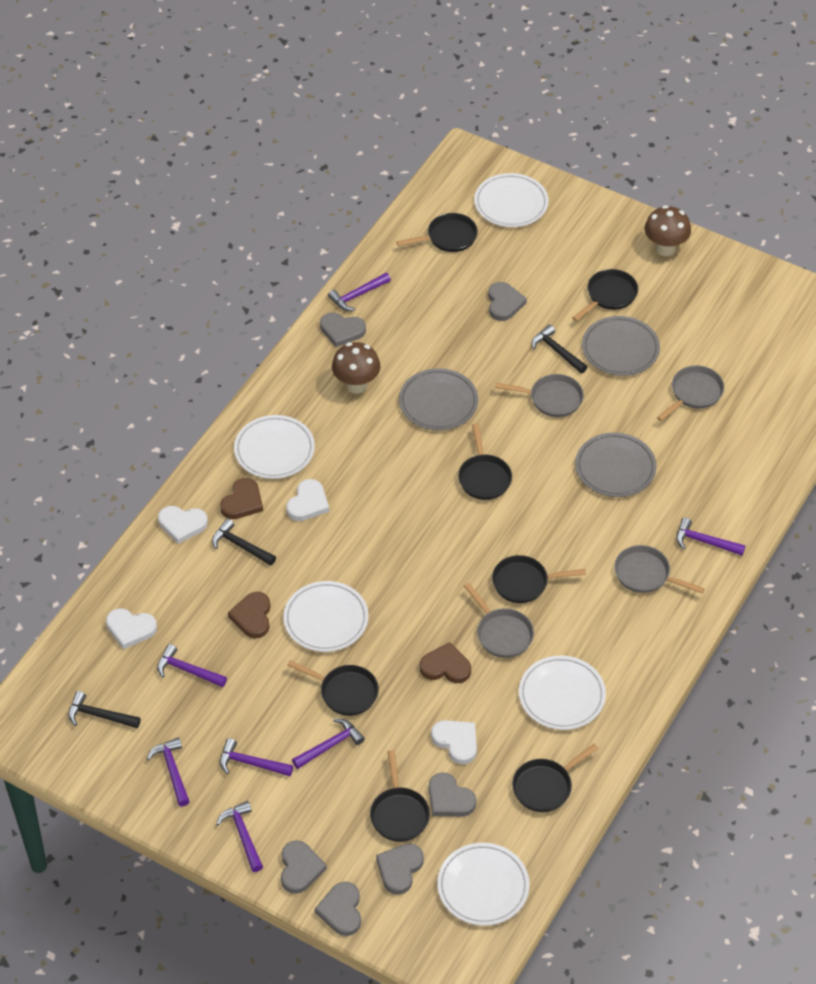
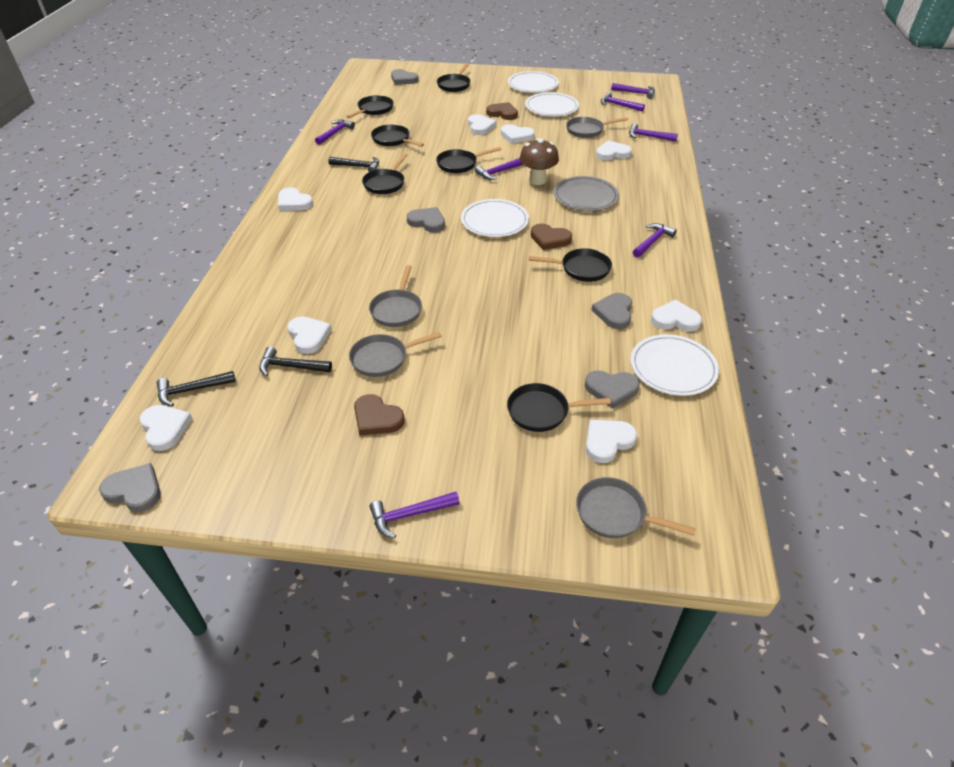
brown mushroom: 2 -> 1
grey heart: 6 -> 5
grey plate: 3 -> 1
white heart: 4 -> 8
white plate: 5 -> 4

